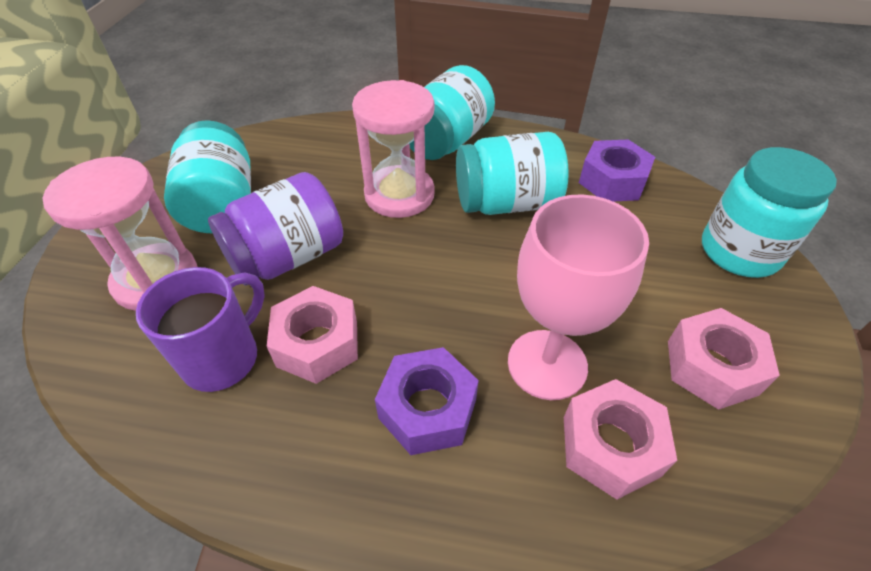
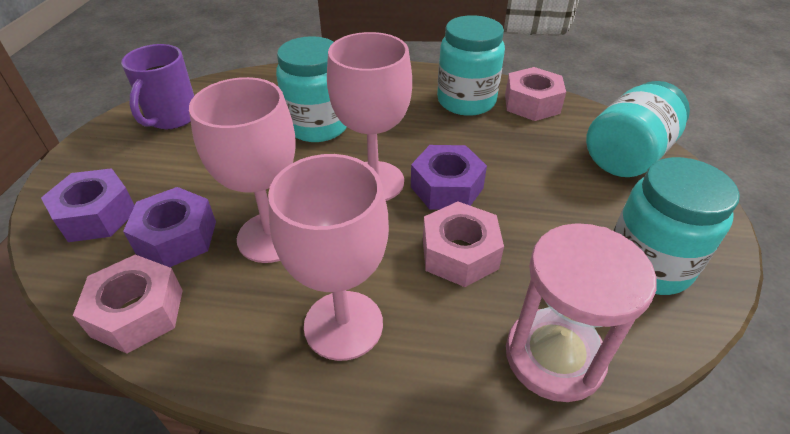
pink goblet: 1 -> 3
pink hourglass: 2 -> 1
purple jar: 1 -> 0
purple nut: 2 -> 3

